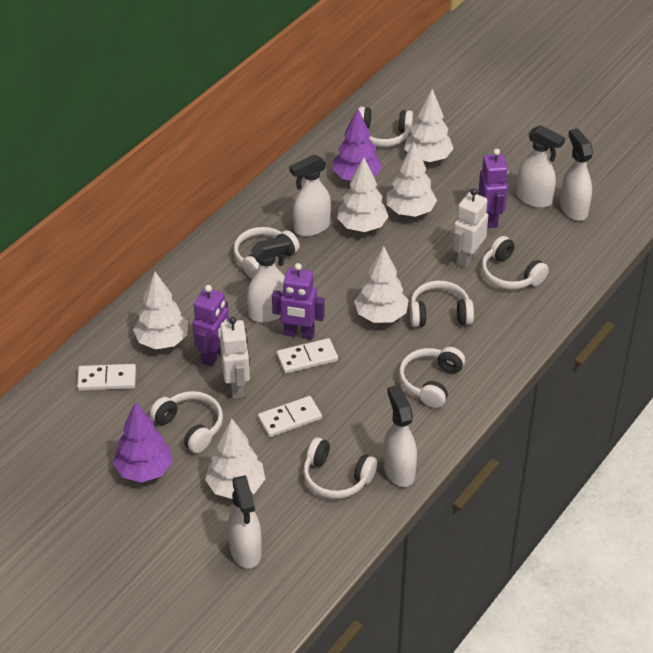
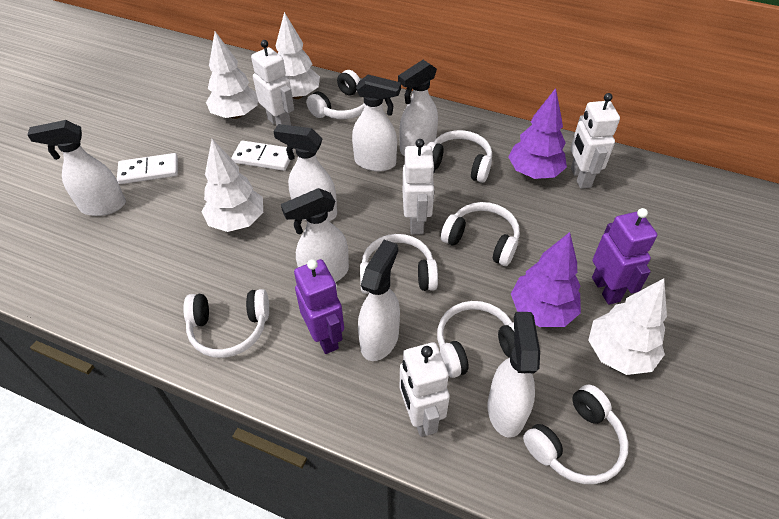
purple robot: 3 -> 2
white domino: 3 -> 2
white robot: 2 -> 4
white spray bottle: 6 -> 7
white tree: 6 -> 4

